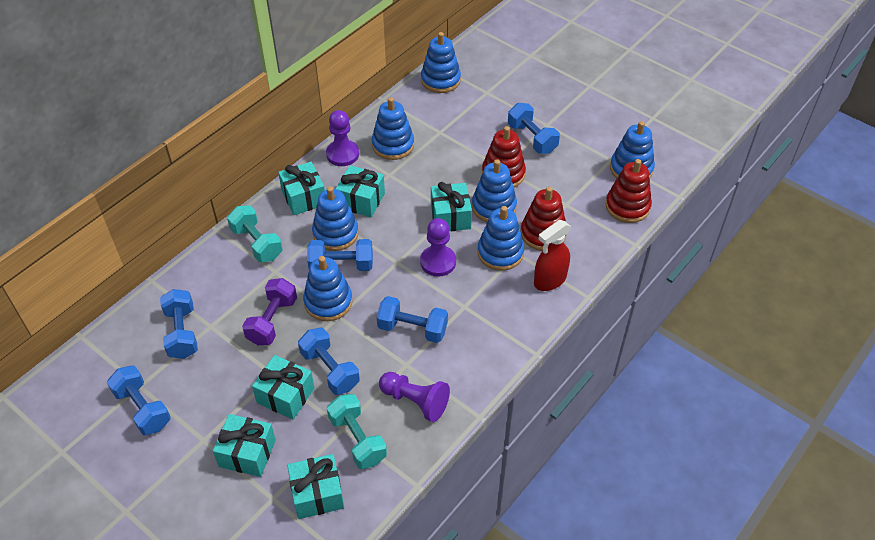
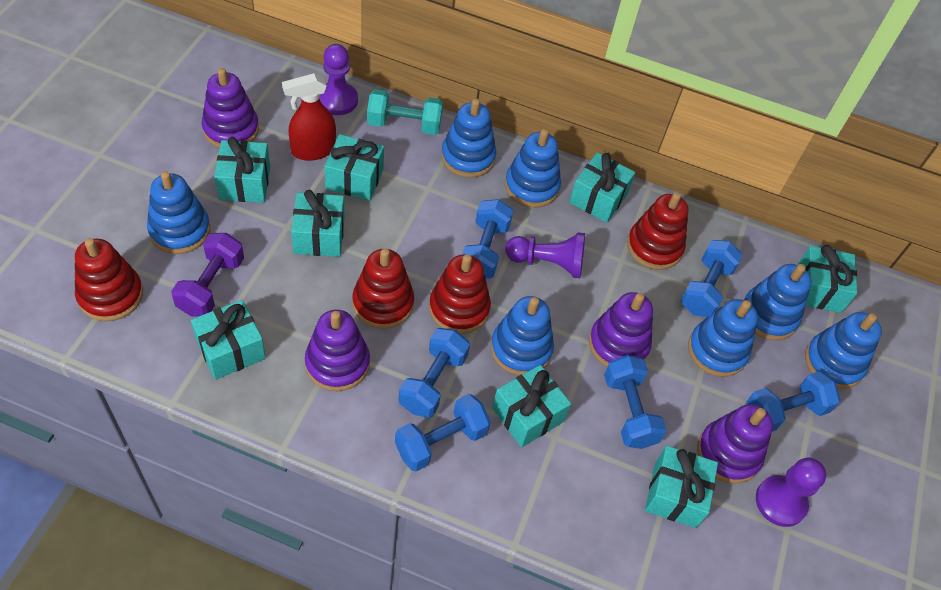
purple stacking toy: 0 -> 4
red stacking toy: 3 -> 4
turquoise dumbbell: 2 -> 1
turquoise gift: 6 -> 8

